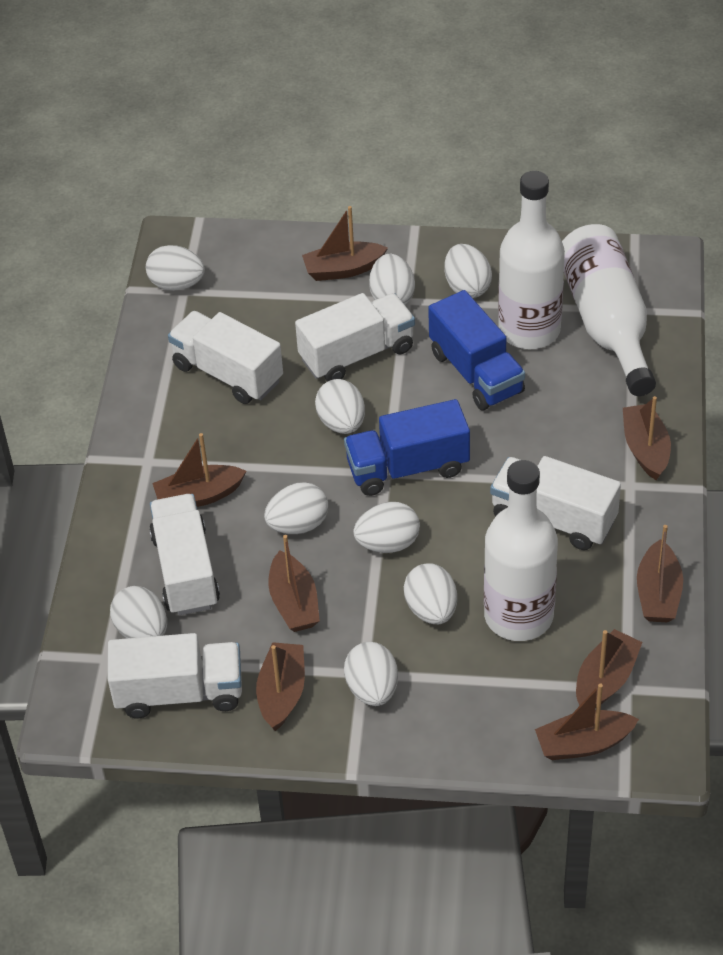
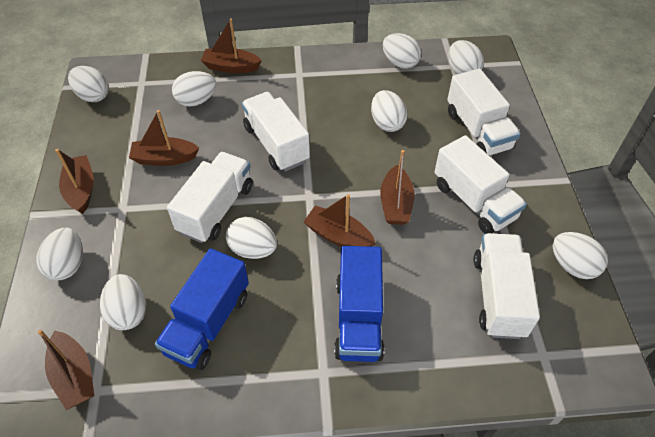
brown boat: 8 -> 6
white bottle: 3 -> 0

